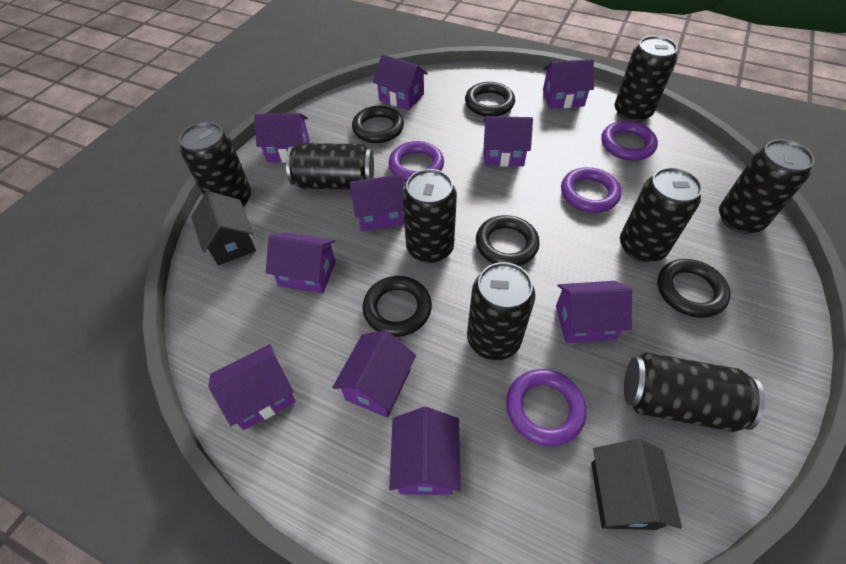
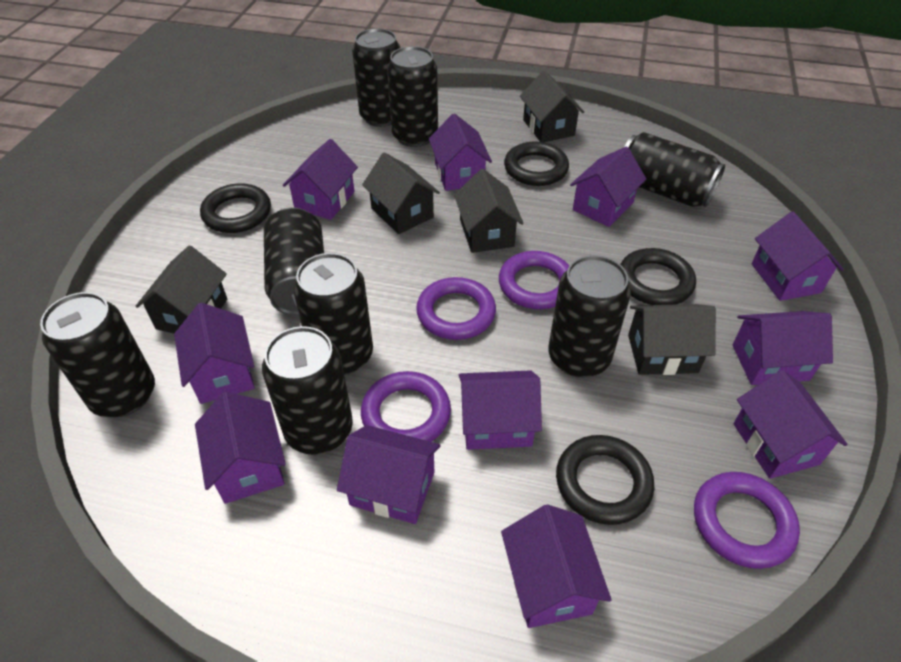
black house: 2 -> 5
black ring: 5 -> 4
purple house: 10 -> 11

